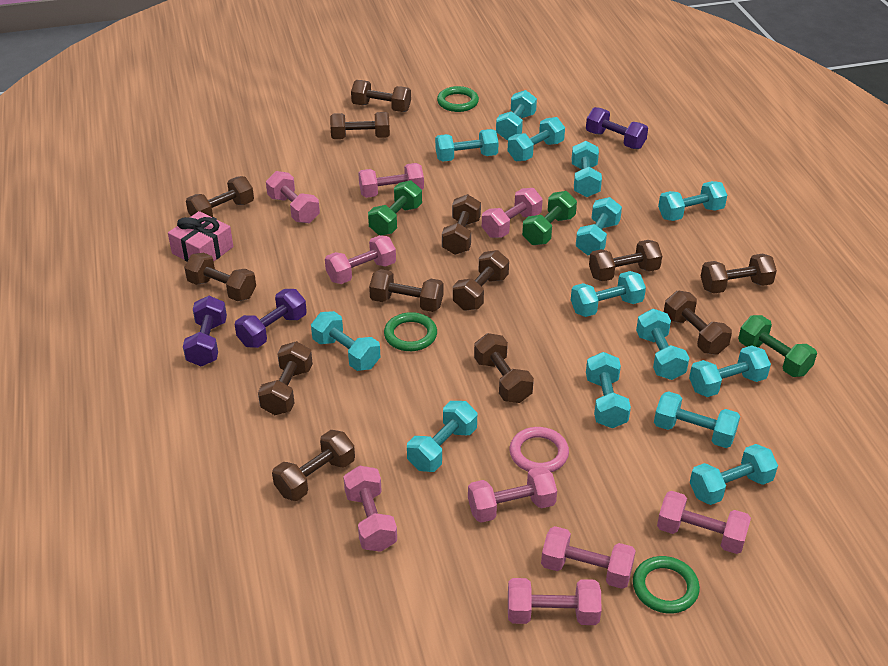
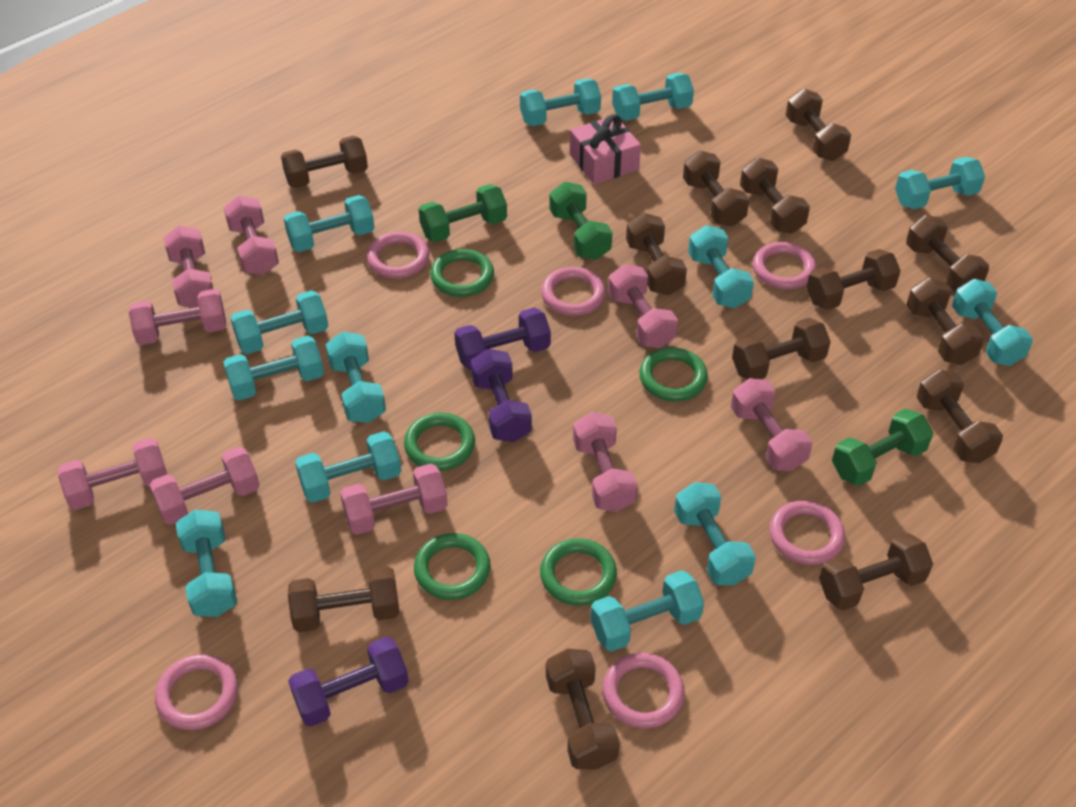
green ring: 3 -> 5
pink ring: 1 -> 6
turquoise dumbbell: 14 -> 13

